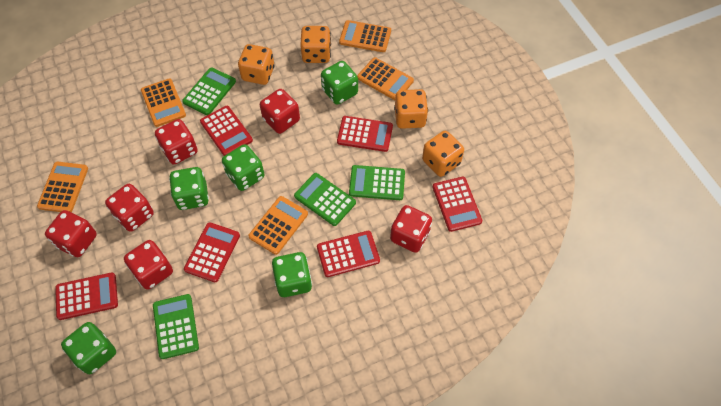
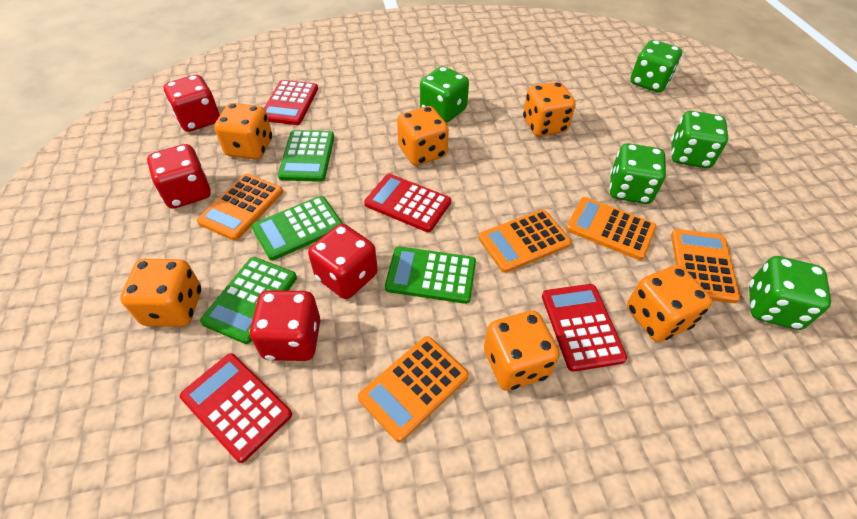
orange dice: 4 -> 6
red calculator: 6 -> 4
red dice: 6 -> 4

